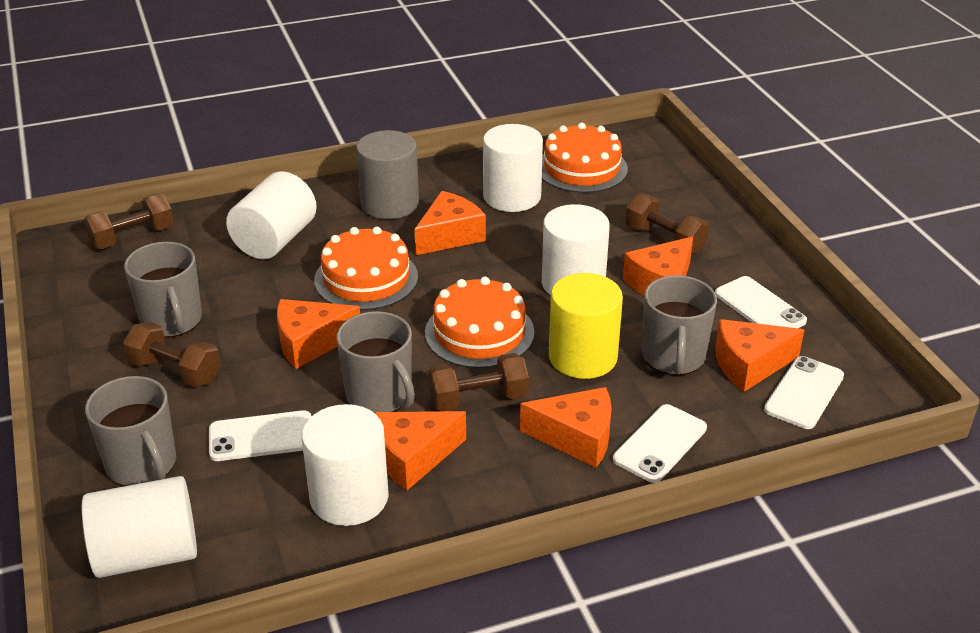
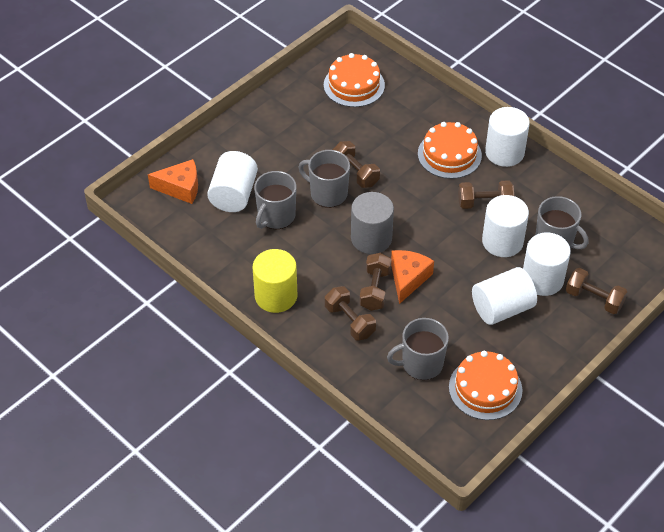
brown dumbbell: 4 -> 5
orange cheese: 6 -> 2
white phone: 4 -> 0

